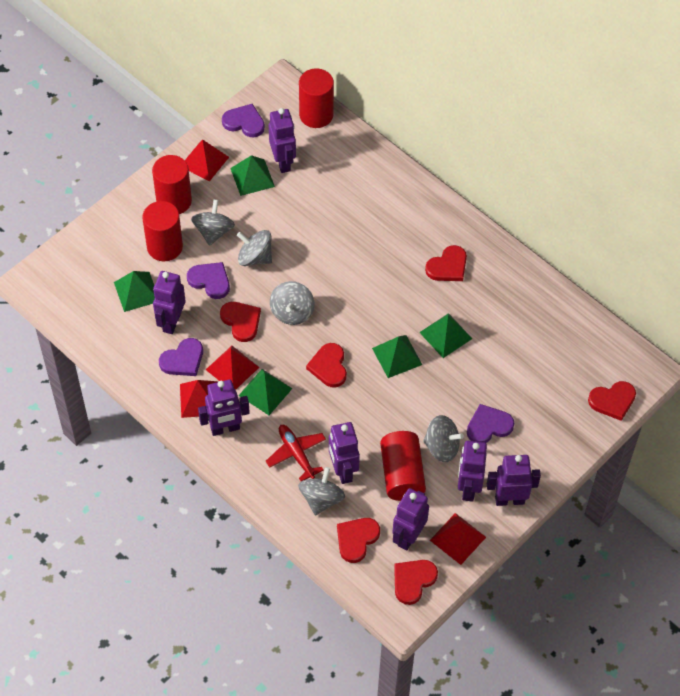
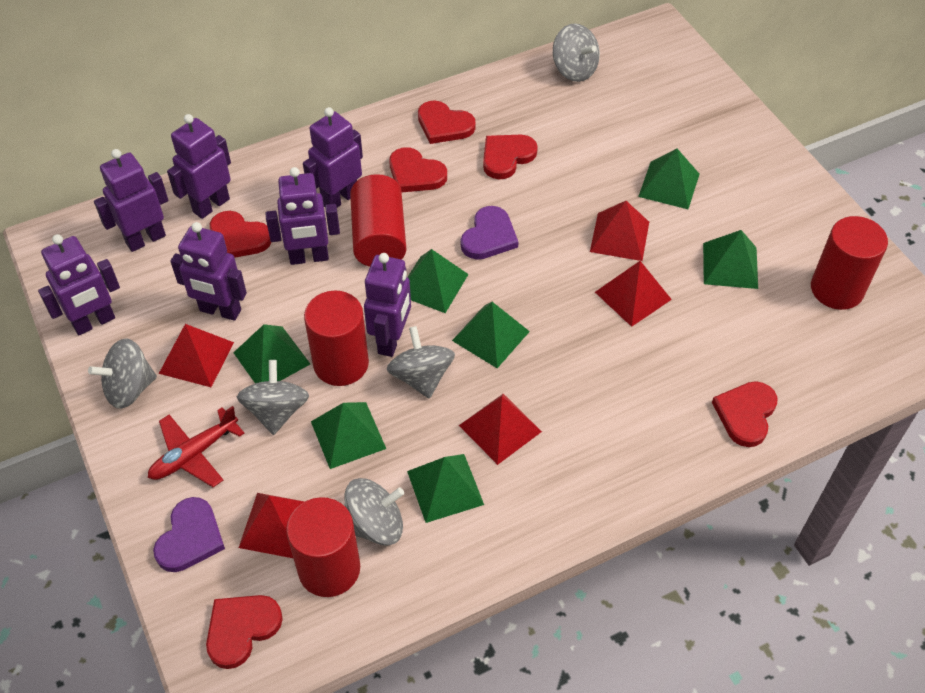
green pyramid: 5 -> 7
purple heart: 4 -> 2
red pyramid: 4 -> 5

